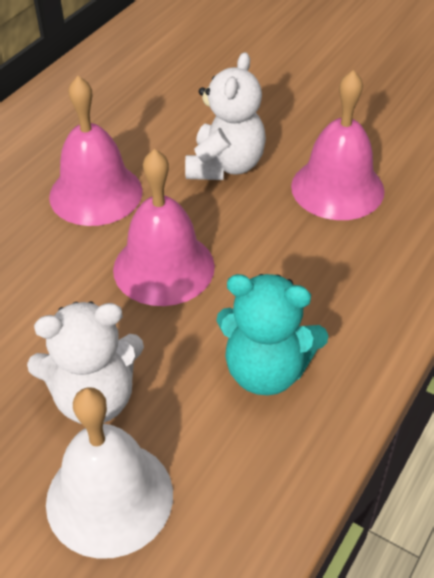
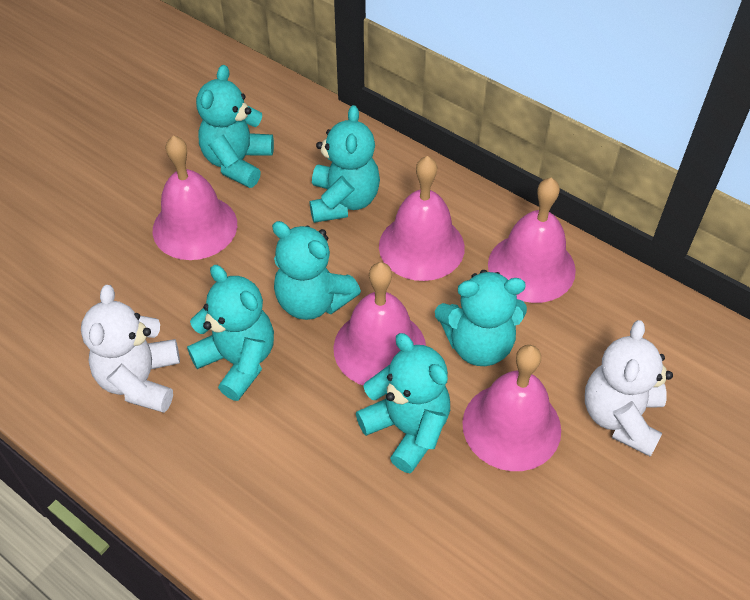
pink bell: 3 -> 5
turquoise teddy bear: 1 -> 6
white bell: 1 -> 0

